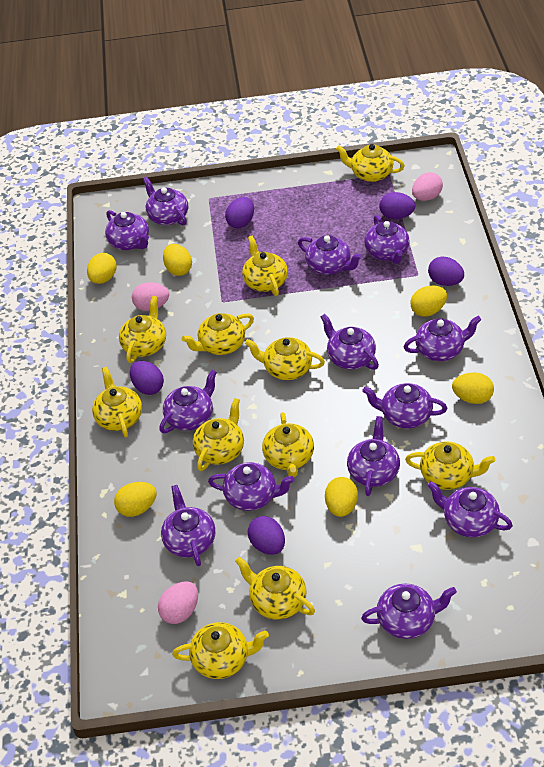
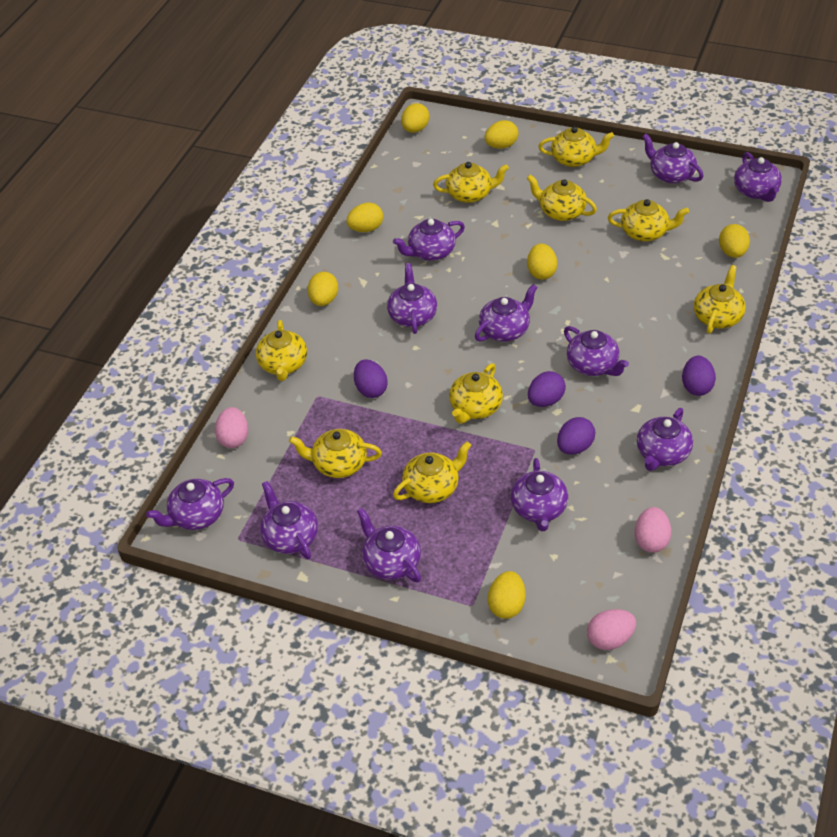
purple egg: 5 -> 4
purple teapot: 13 -> 11
yellow egg: 6 -> 7
yellow teapot: 11 -> 9

